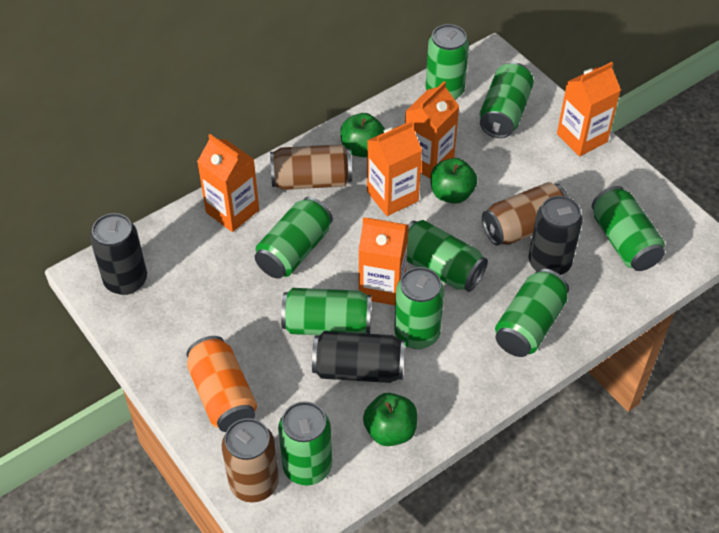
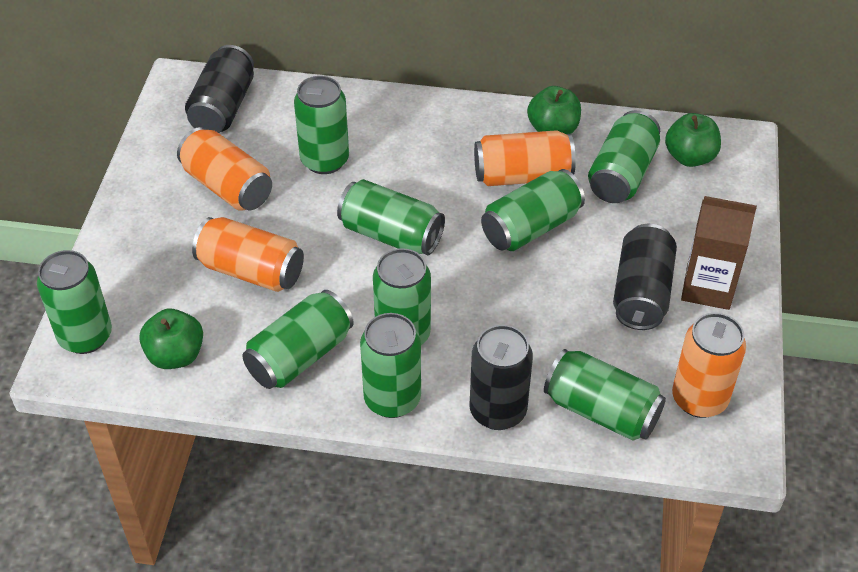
brown can: 3 -> 0
brown carton: 0 -> 1
orange can: 1 -> 4
orange carton: 5 -> 0

